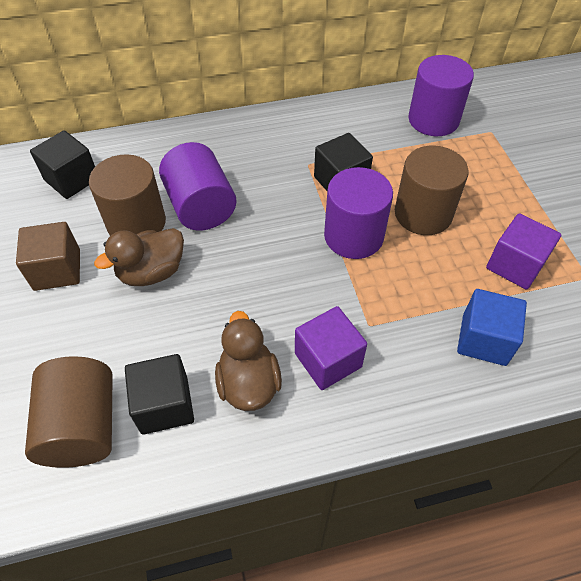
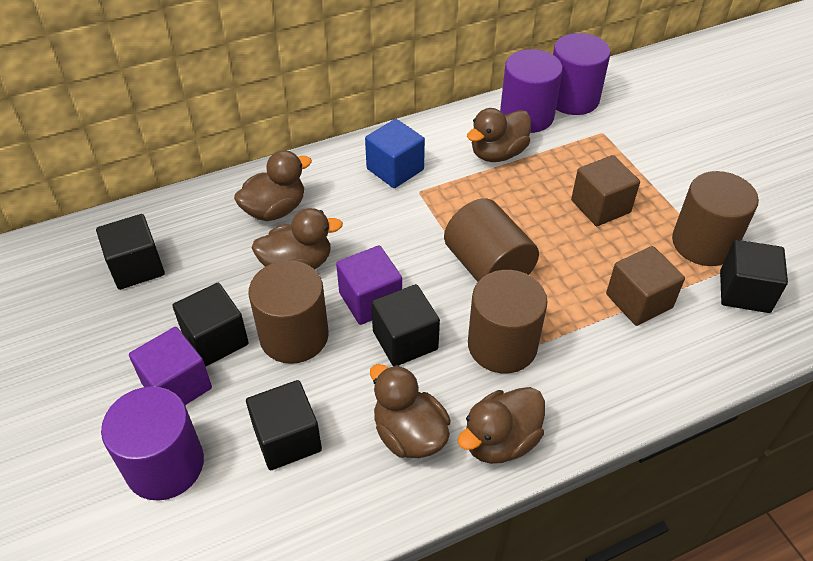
black cube: 3 -> 5
brown cube: 1 -> 2
brown cylinder: 3 -> 4
brown duck: 2 -> 5

